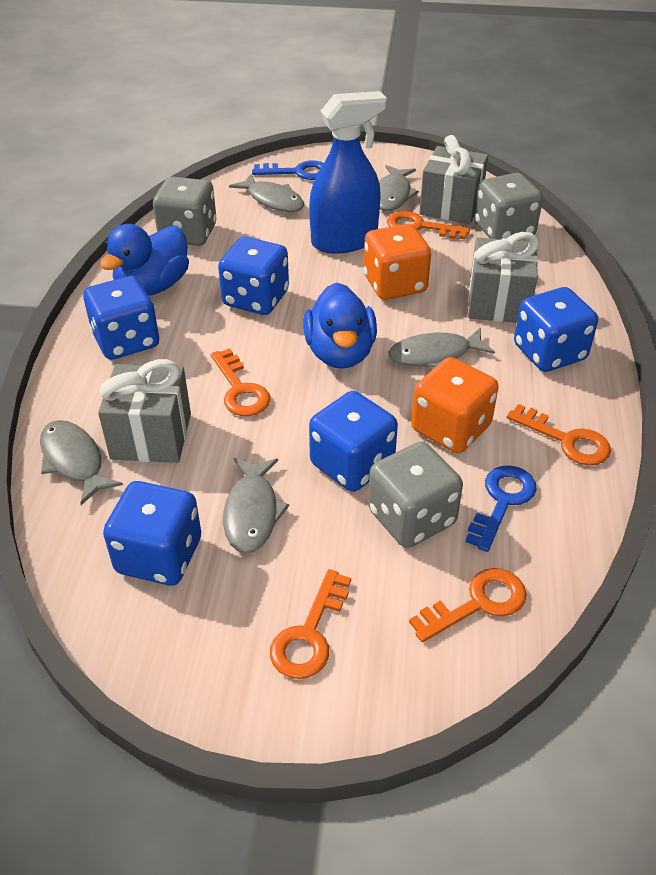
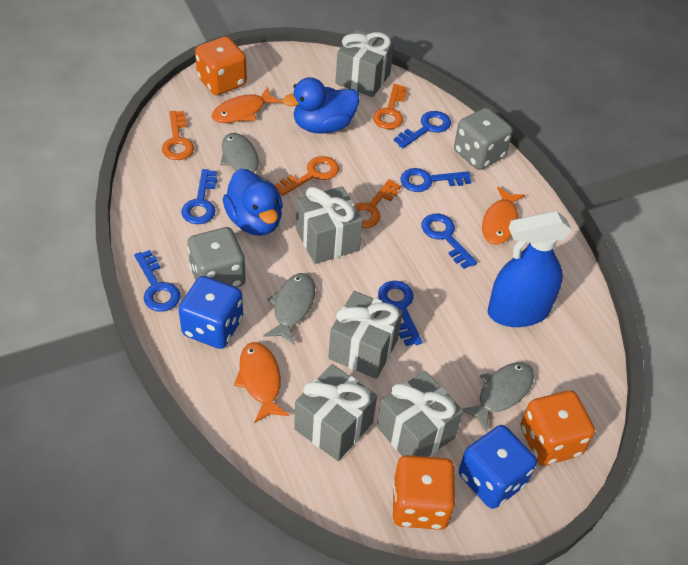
blue dice: 5 -> 2
blue key: 2 -> 6
grey dice: 3 -> 2
grey fish: 5 -> 3
grey gift: 3 -> 5
orange dice: 2 -> 3
orange fish: 0 -> 3
orange key: 5 -> 4

